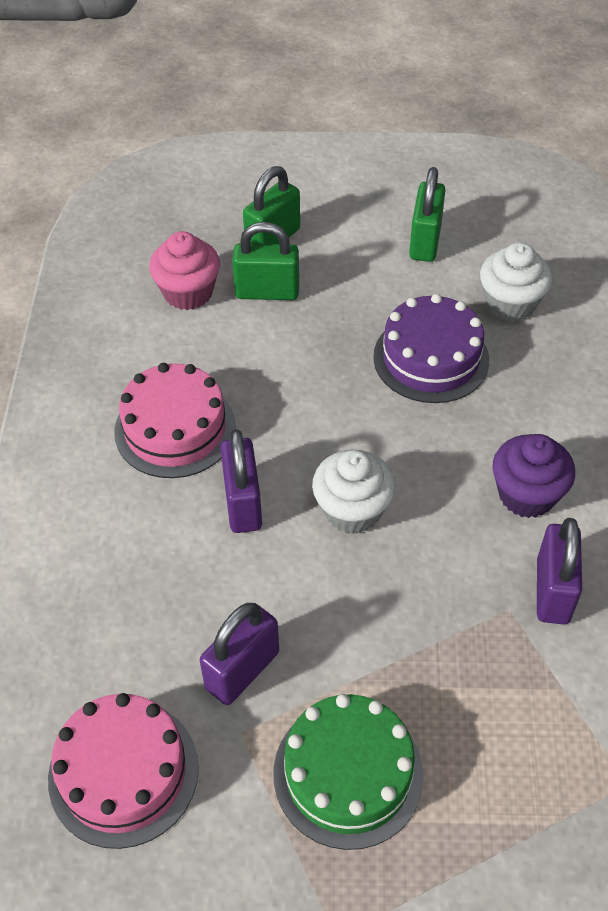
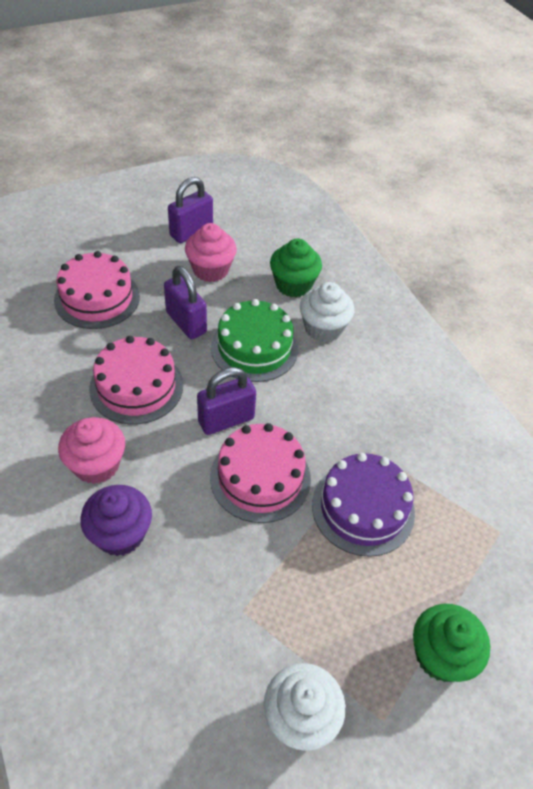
green cupcake: 0 -> 2
green padlock: 3 -> 0
pink cake: 2 -> 3
pink cupcake: 1 -> 2

